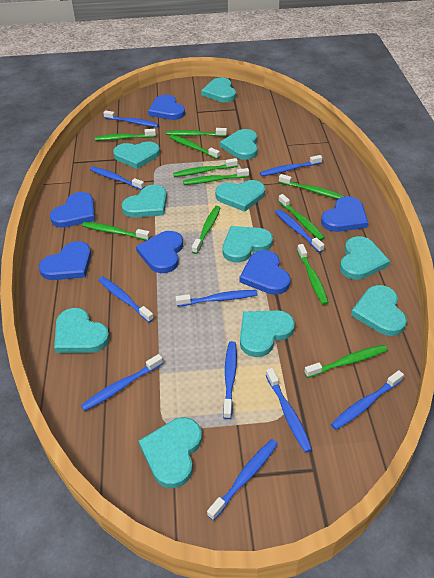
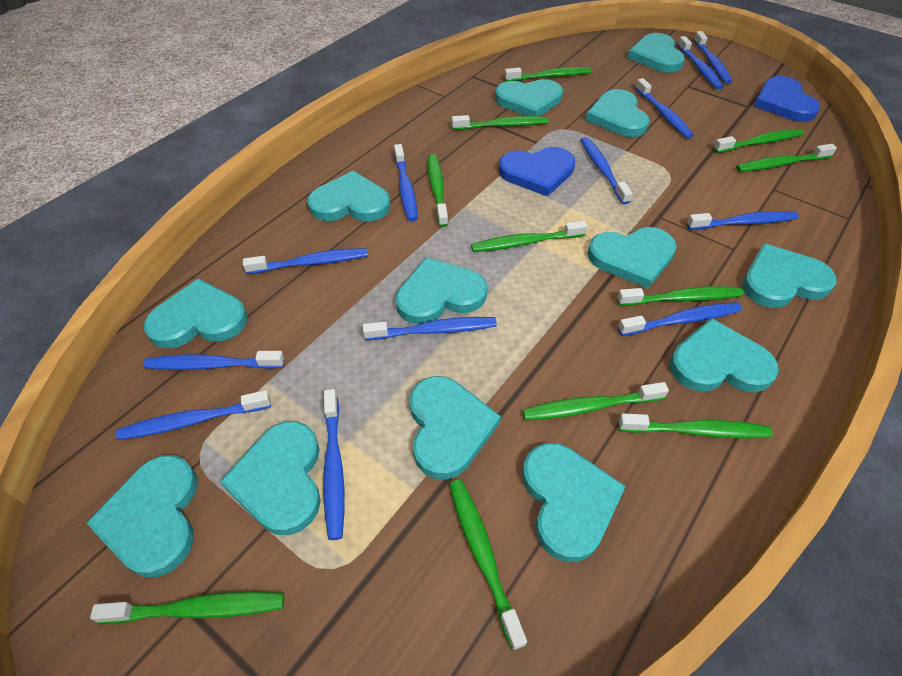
blue heart: 6 -> 2
blue toothbrush: 11 -> 12
turquoise heart: 11 -> 13

